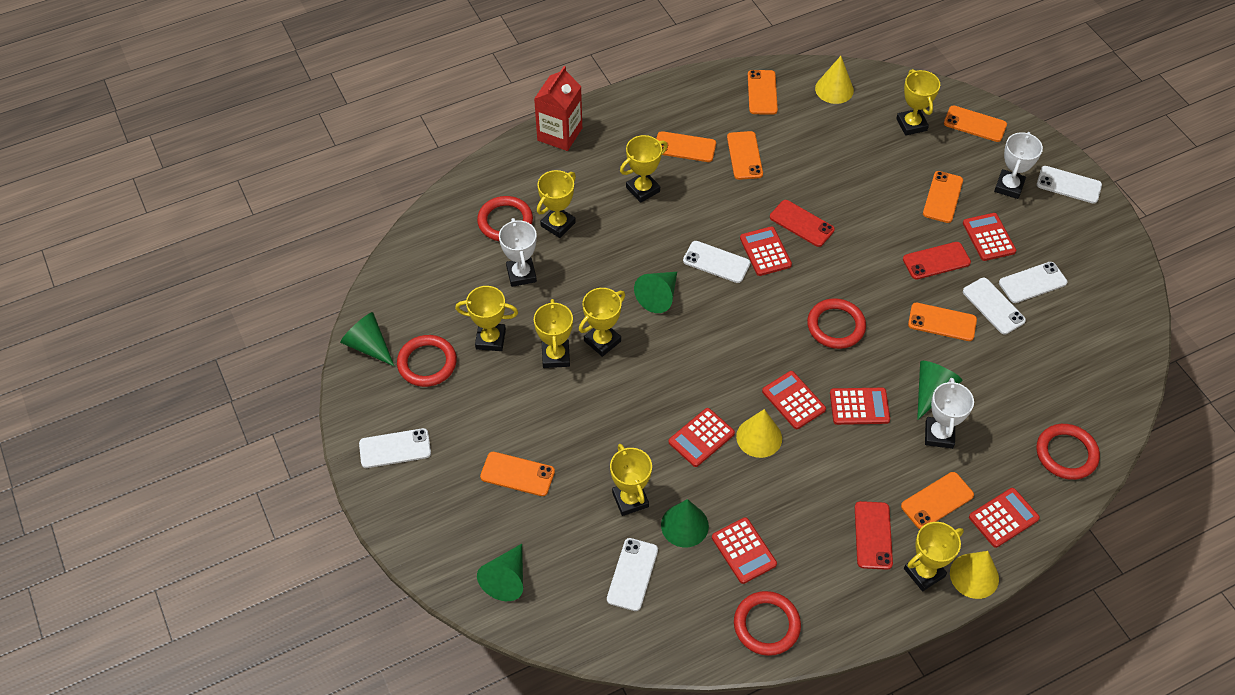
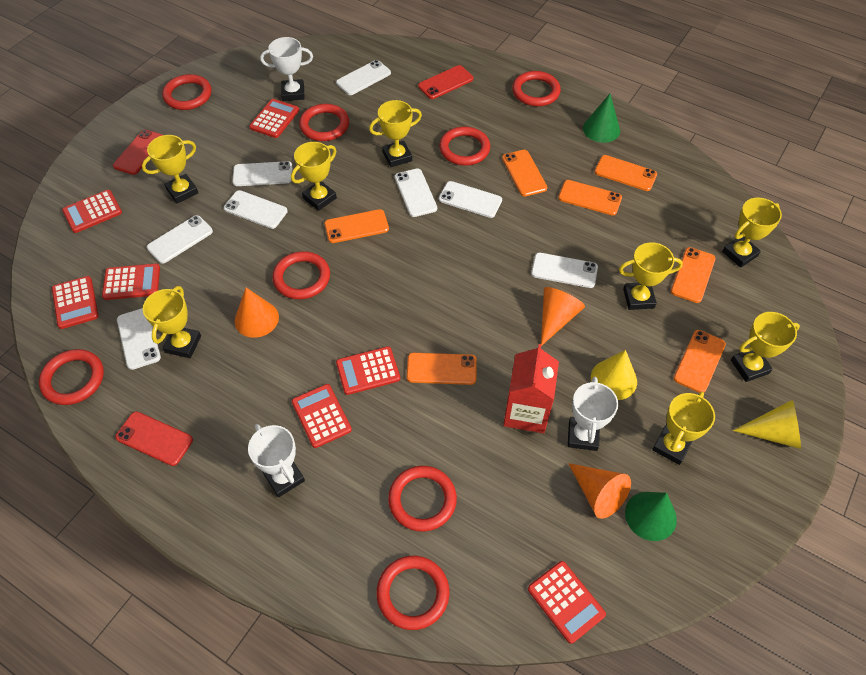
green cone: 5 -> 2
orange cone: 0 -> 3
orange phone: 8 -> 7
red ring: 5 -> 8
white phone: 6 -> 8
yellow cone: 3 -> 2

